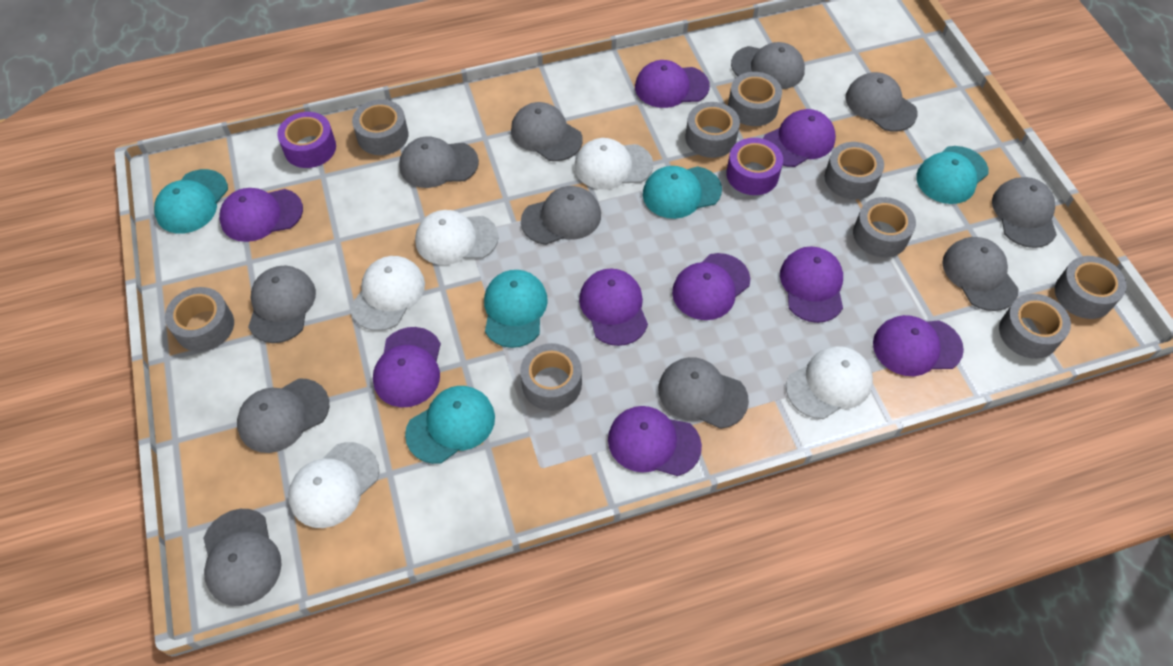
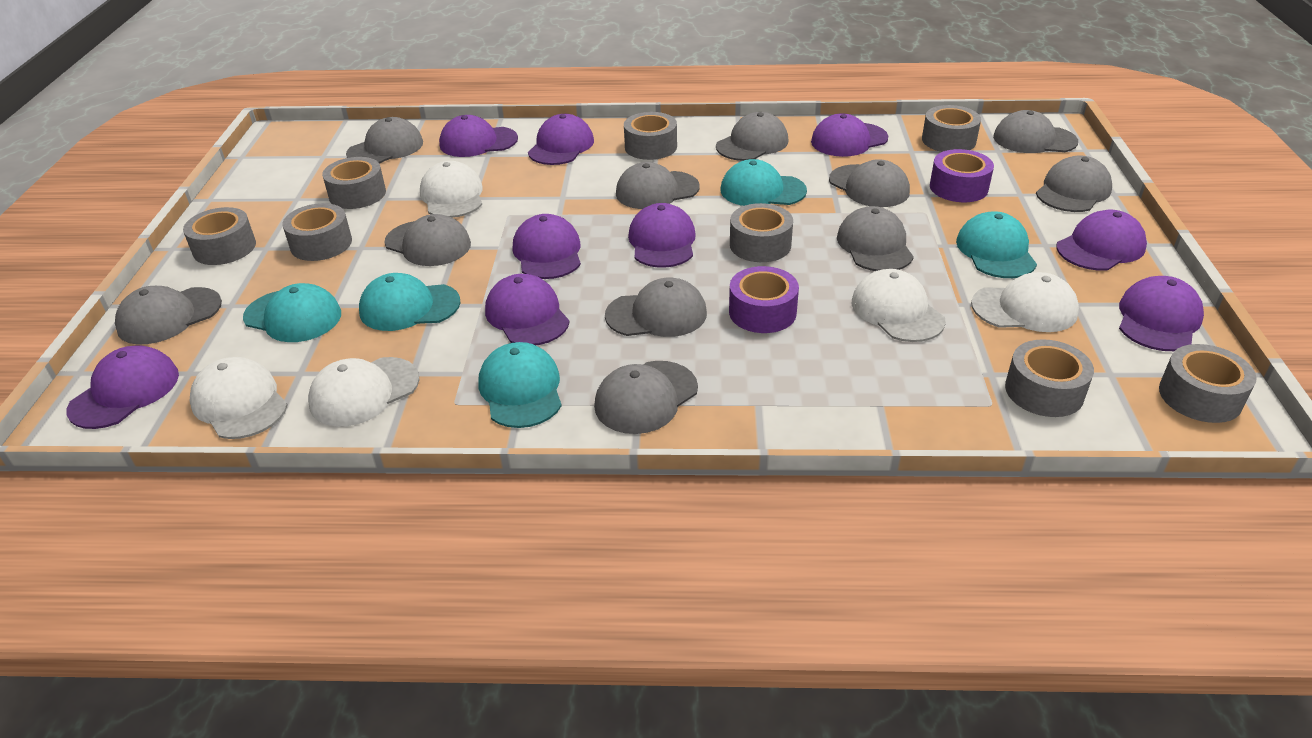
grey tape: 9 -> 8

